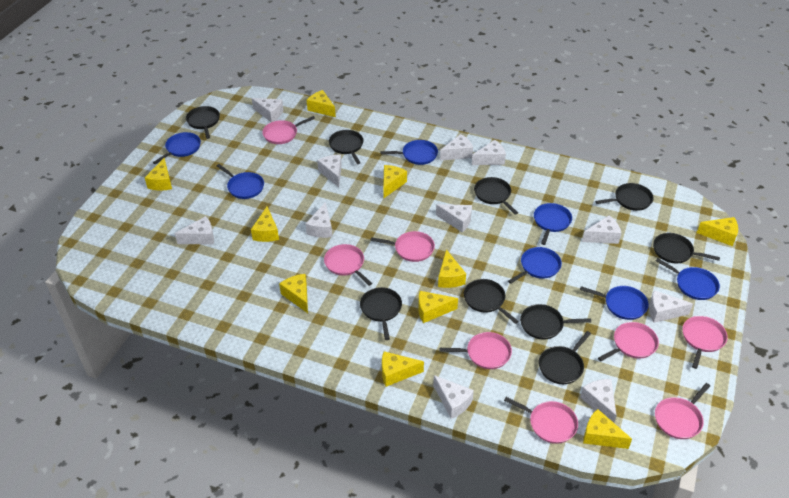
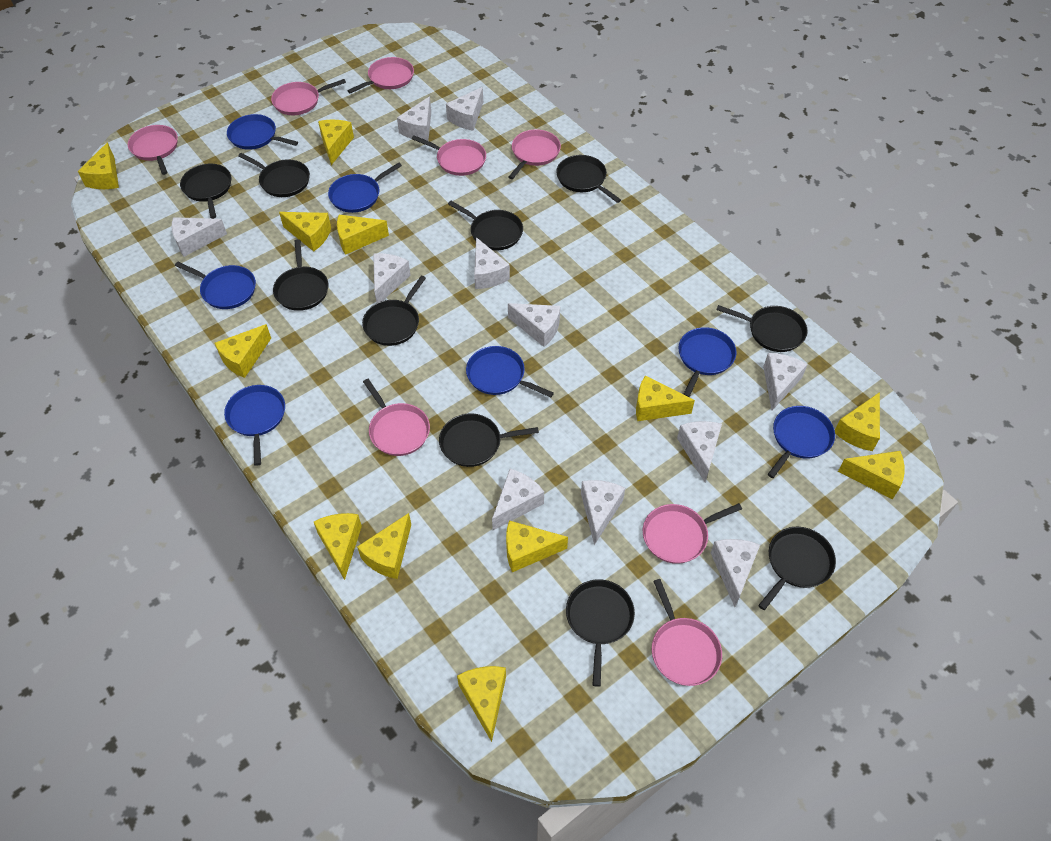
black pan: 9 -> 10
yellow cheese: 10 -> 12

